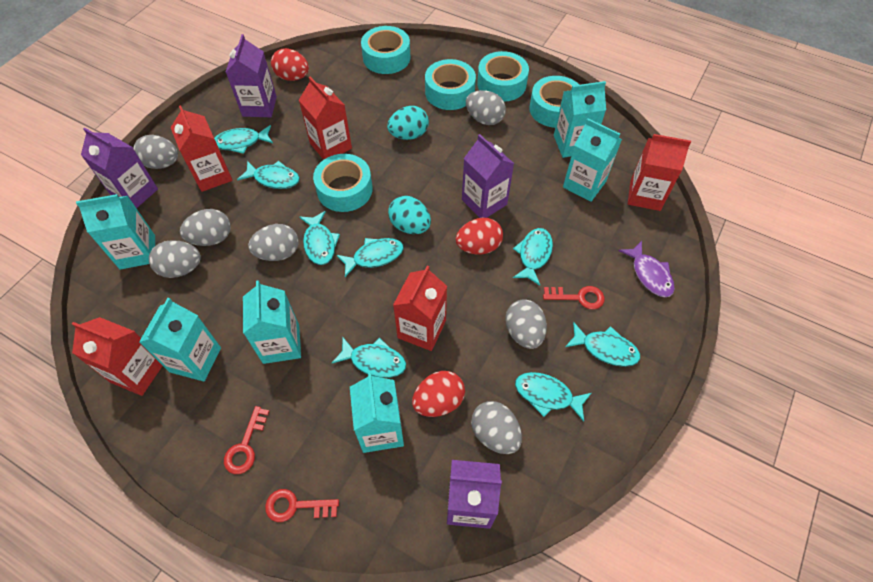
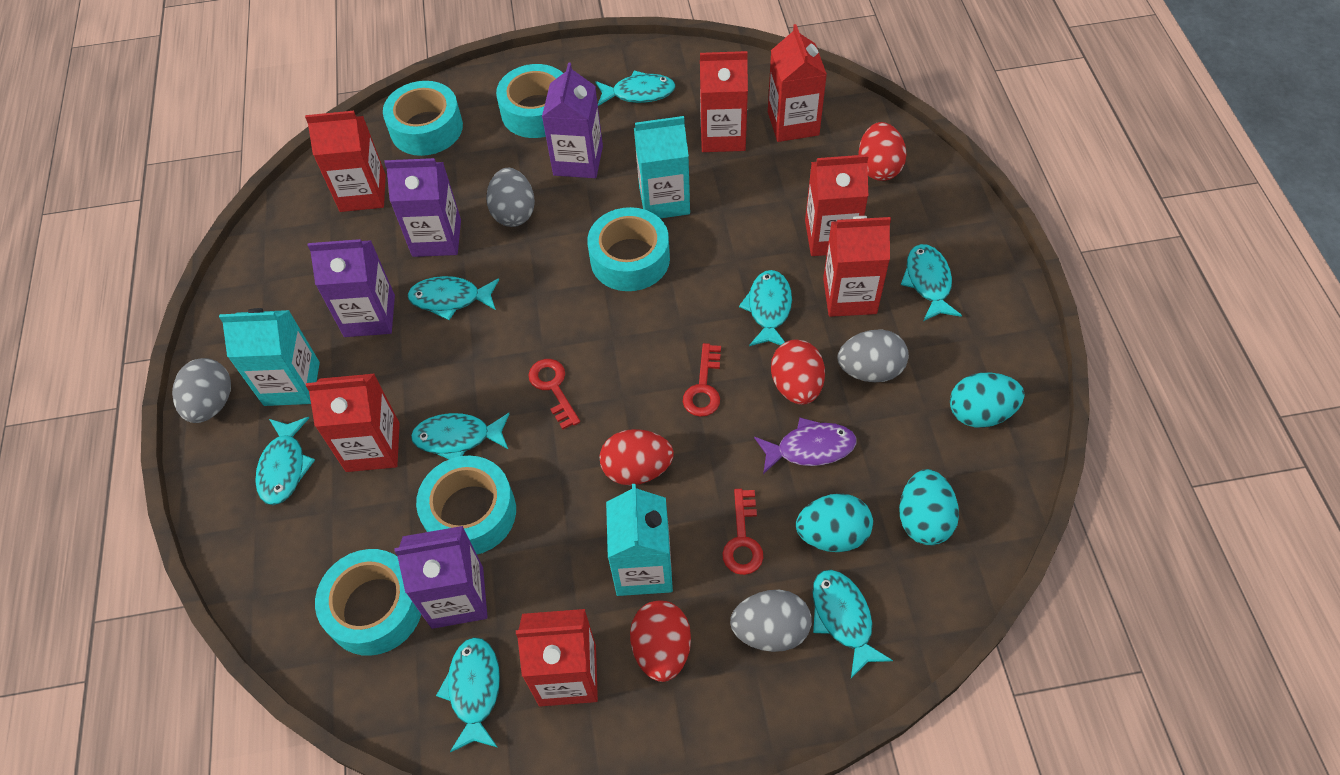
grey egg: 7 -> 4
red carton: 5 -> 7
red egg: 3 -> 4
turquoise carton: 6 -> 3
turquoise egg: 2 -> 3

